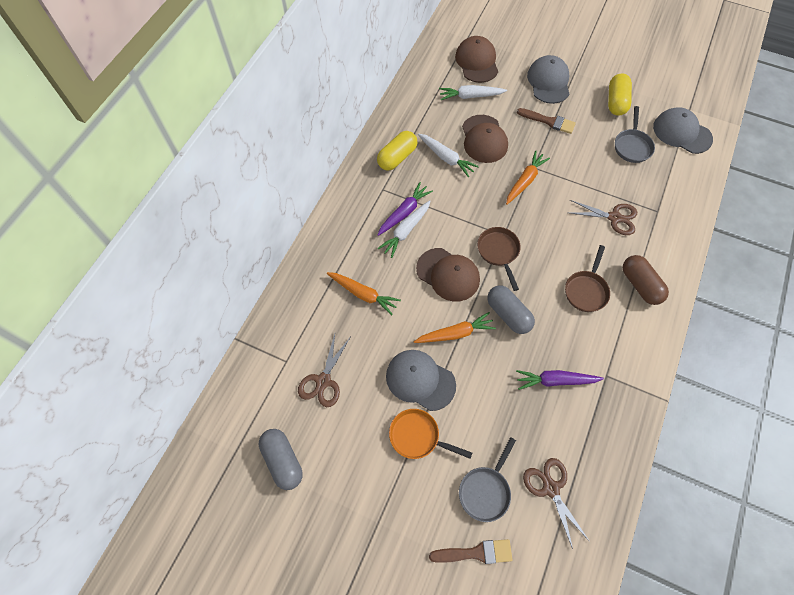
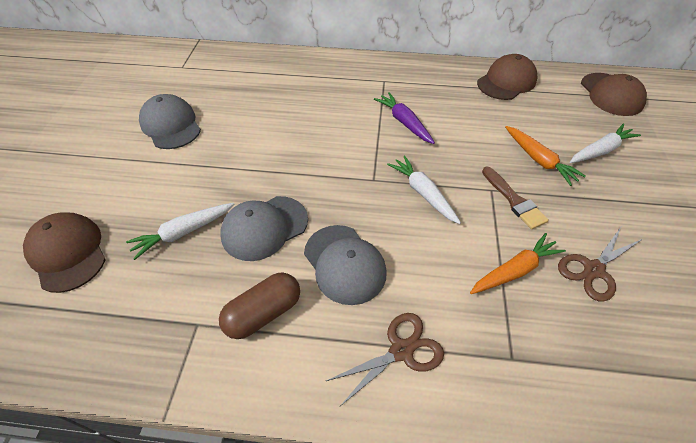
brown brush: 2 -> 1
brown pan: 2 -> 0
brown scissors: 3 -> 2
grey capsule: 2 -> 0
grey pan: 2 -> 0
orange carrot: 3 -> 2
orange pan: 1 -> 0
purple carrot: 2 -> 1
yellow capsule: 2 -> 0

